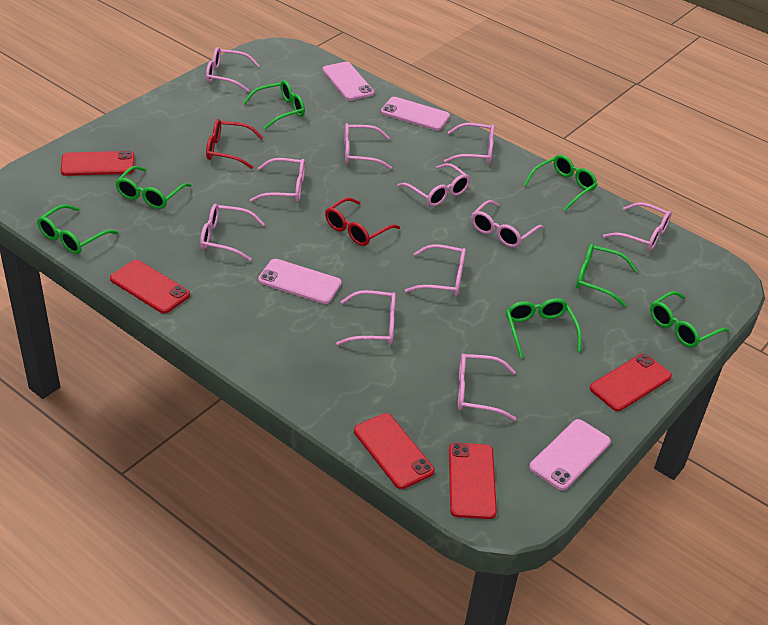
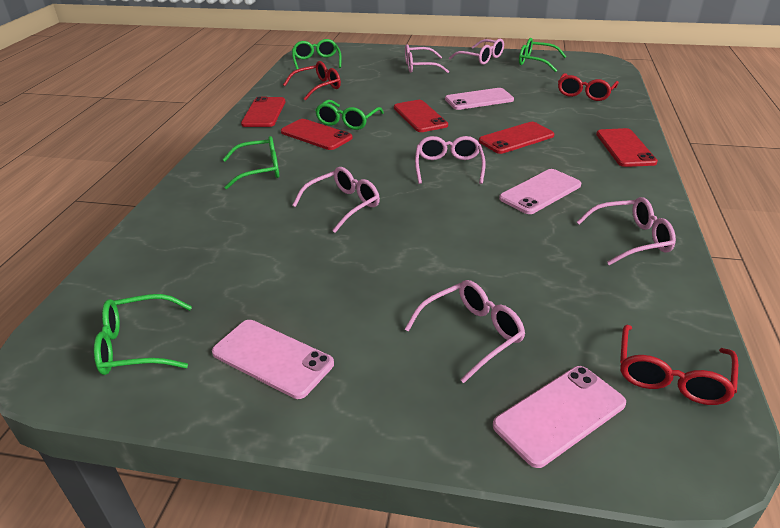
green glasses: 7 -> 5
pink glasses: 11 -> 6
red glasses: 2 -> 3

